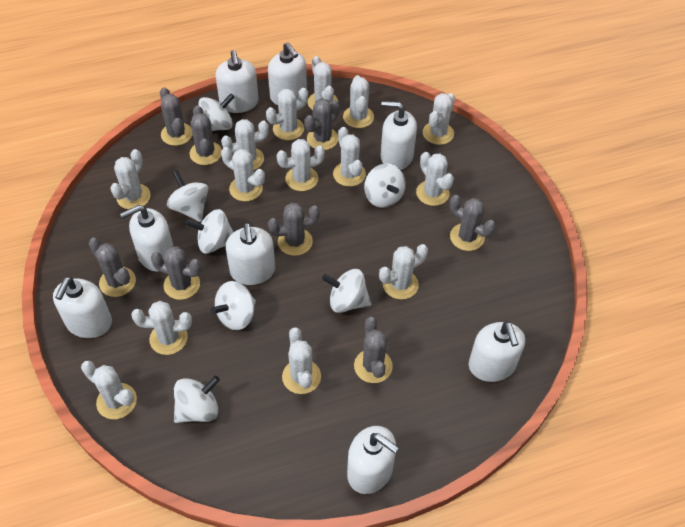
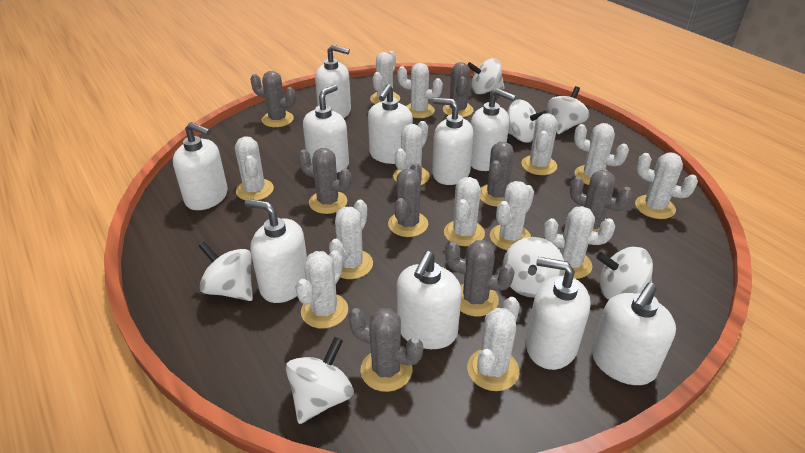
white cactus: 14 -> 13
white soap dispenser: 8 -> 10

